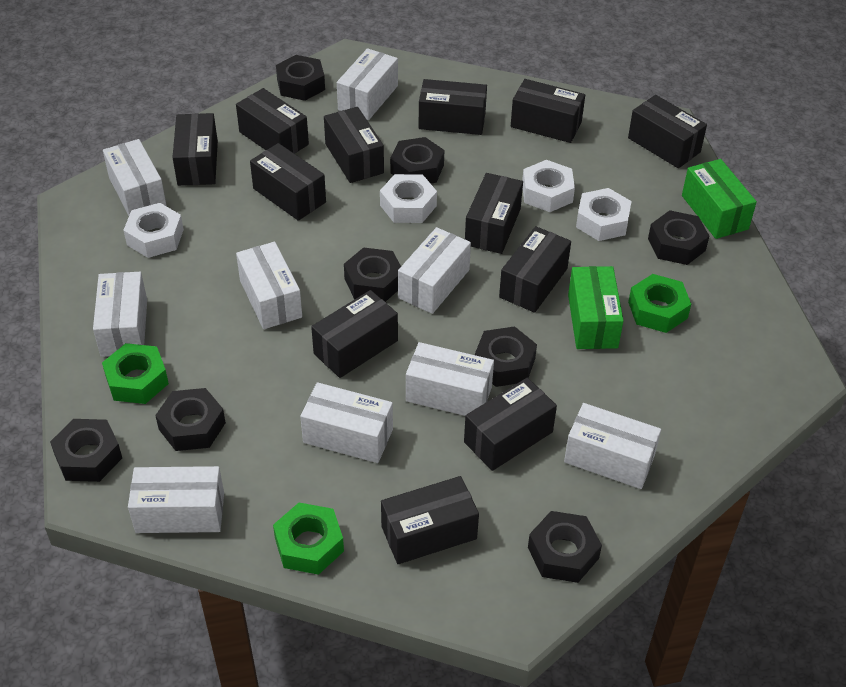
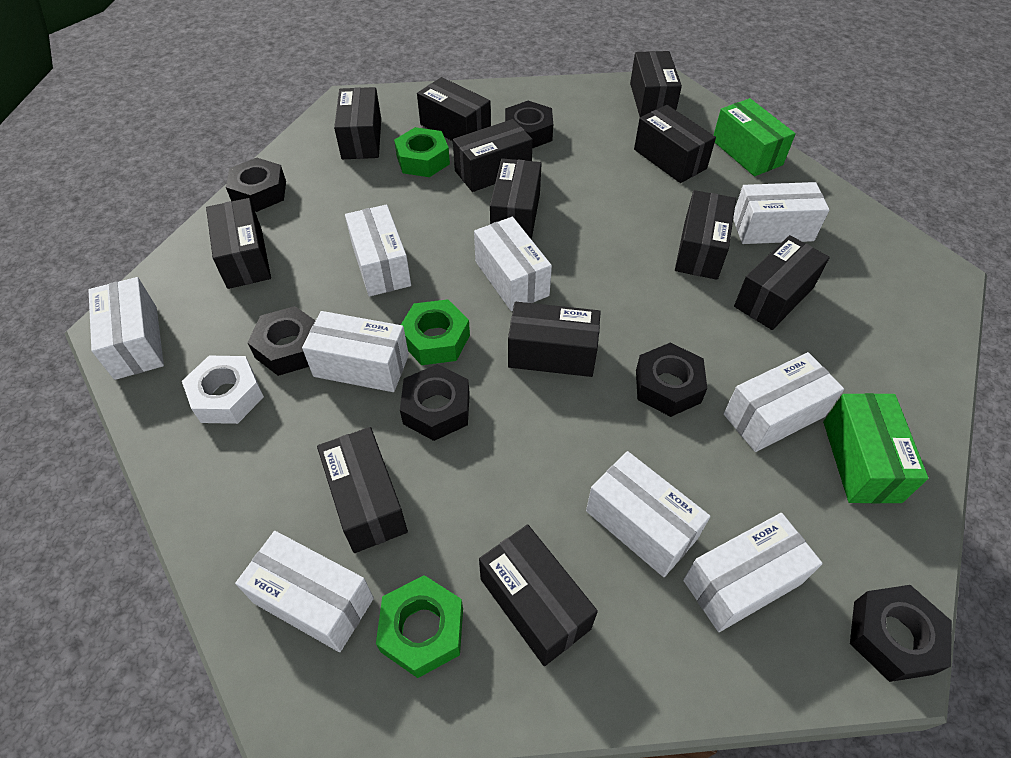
black nut: 8 -> 6
white nut: 4 -> 1

